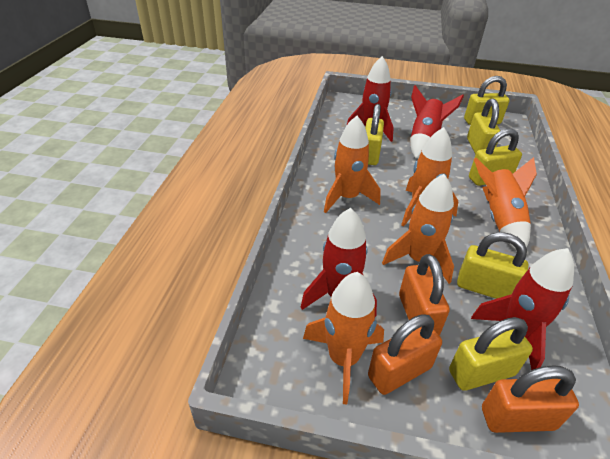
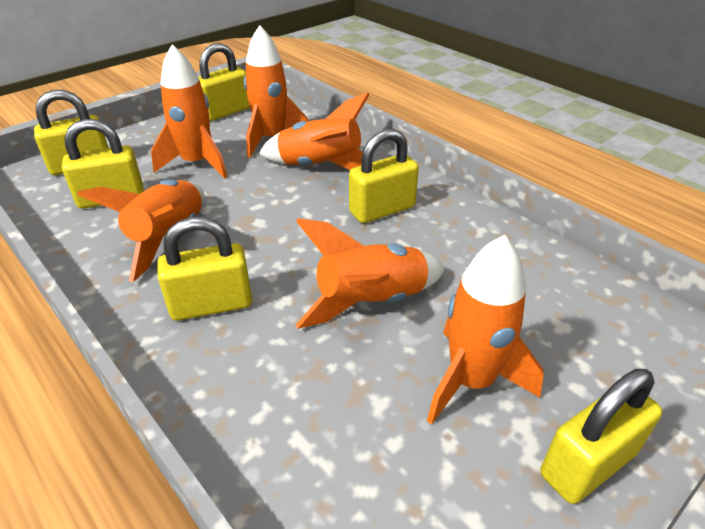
orange padlock: 3 -> 0
orange rocket: 5 -> 6
red rocket: 4 -> 0

